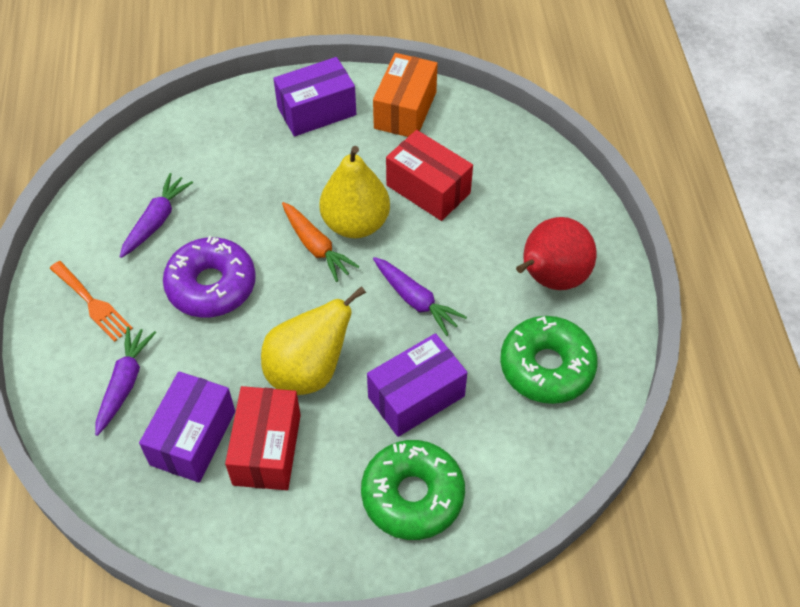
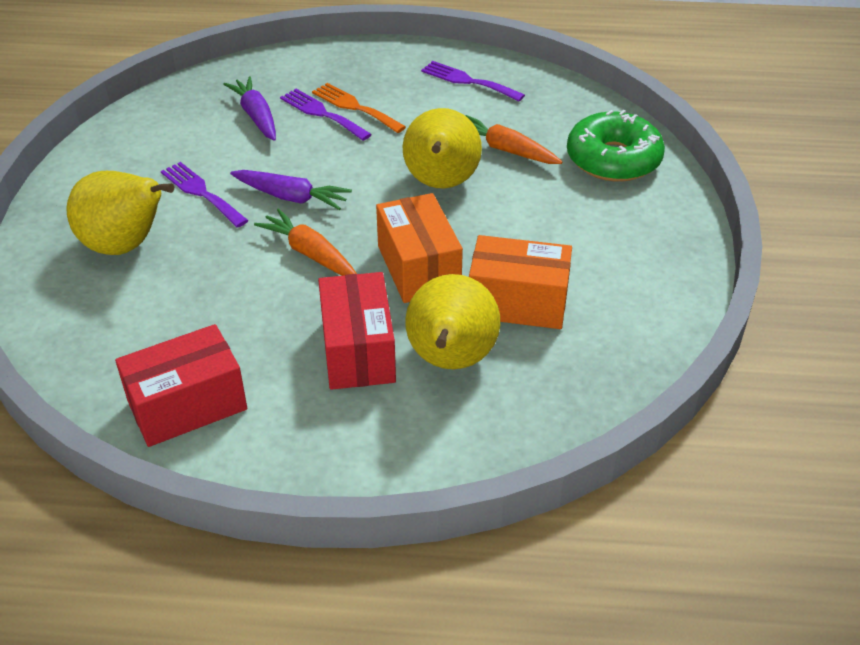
green donut: 2 -> 1
orange box: 1 -> 2
orange carrot: 1 -> 2
purple box: 3 -> 0
purple carrot: 3 -> 2
purple donut: 1 -> 0
purple fork: 0 -> 3
red pear: 1 -> 0
yellow pear: 2 -> 3

